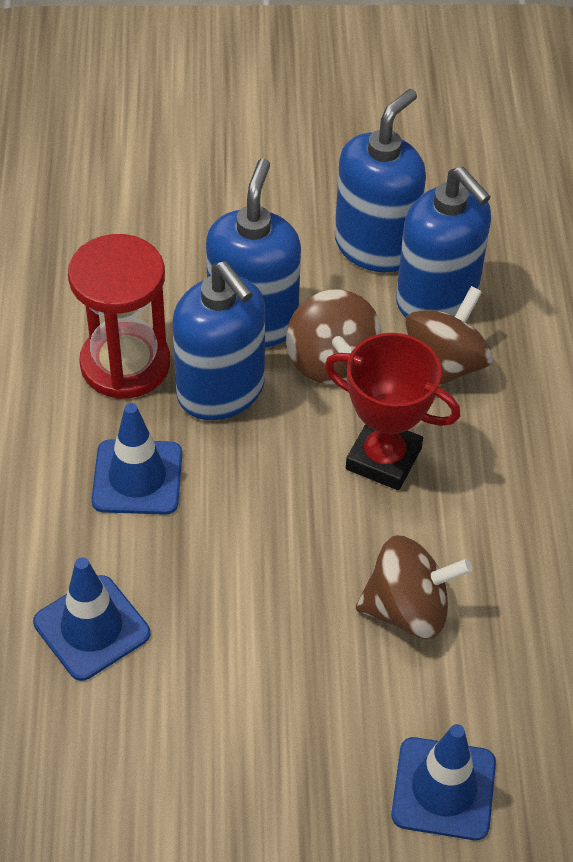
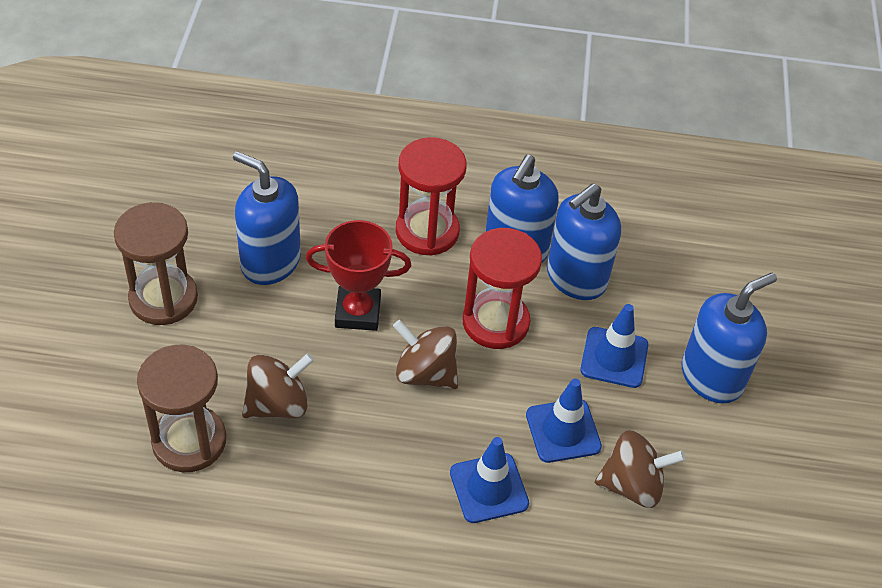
brown hourglass: 0 -> 2
red hourglass: 1 -> 2

